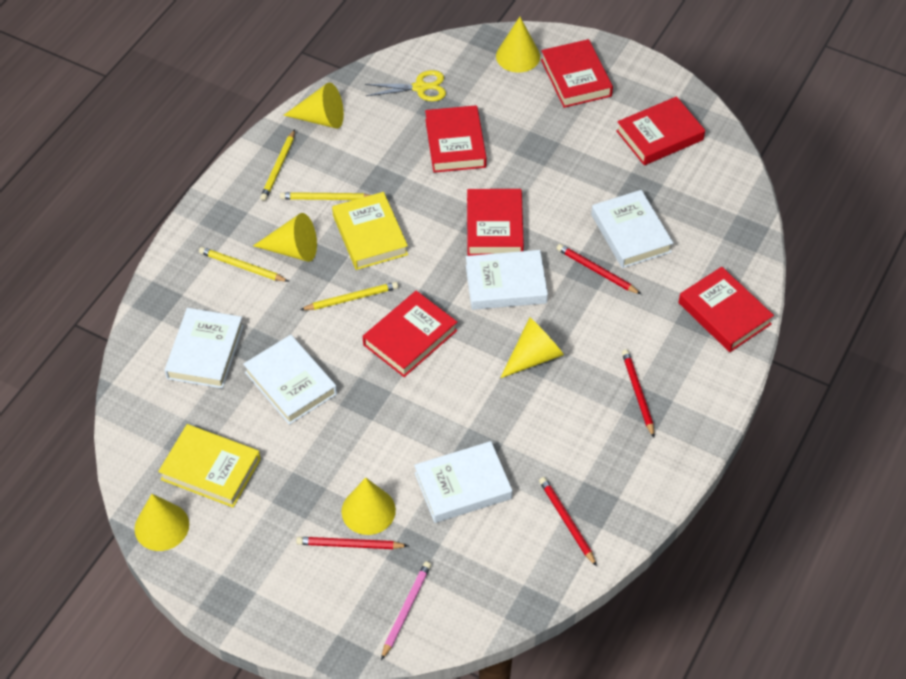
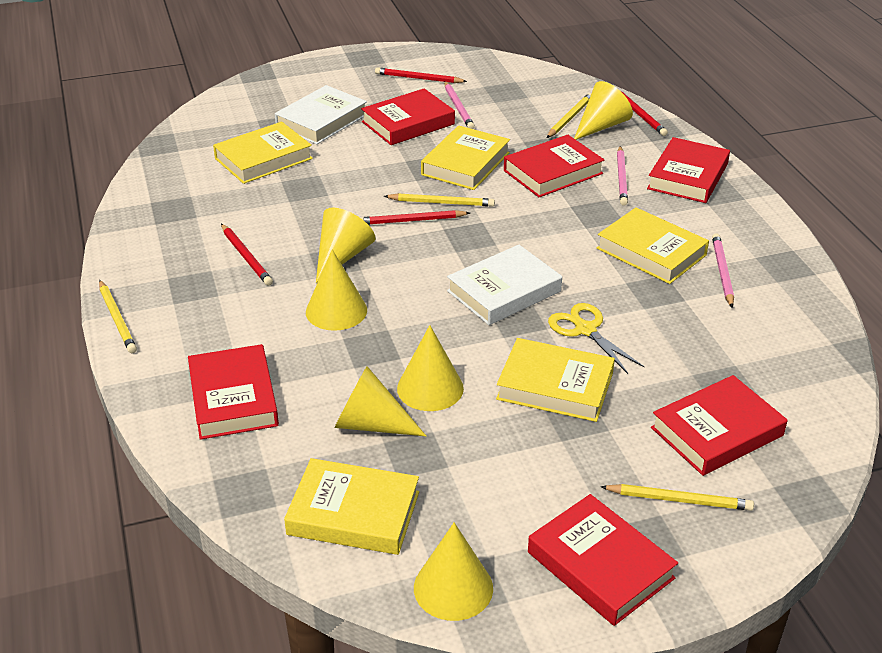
pink pencil: 1 -> 3
white book: 5 -> 2
yellow book: 2 -> 5

